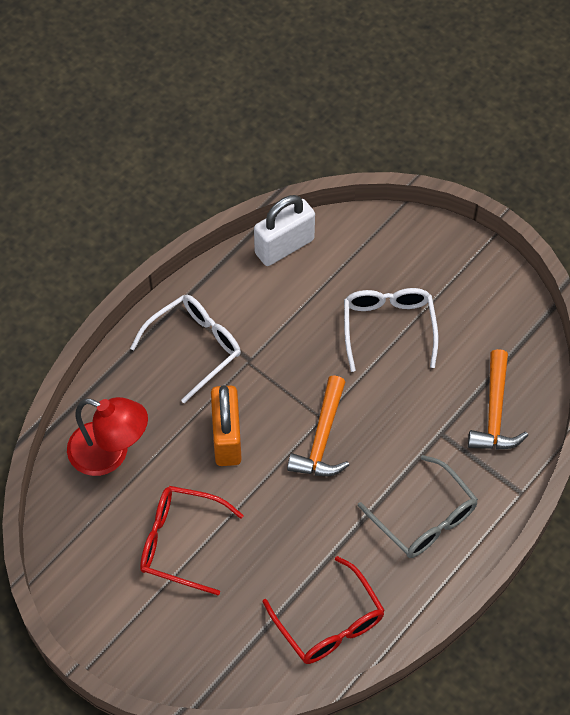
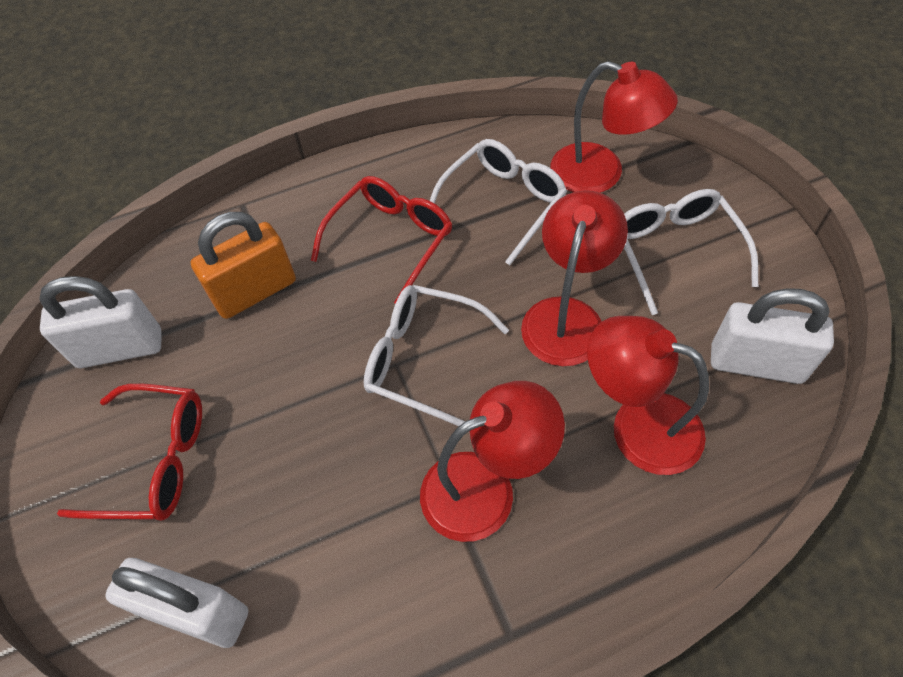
grey glasses: 1 -> 0
orange hammer: 2 -> 0
red lamp: 1 -> 4
white glasses: 2 -> 3
white padlock: 1 -> 3

